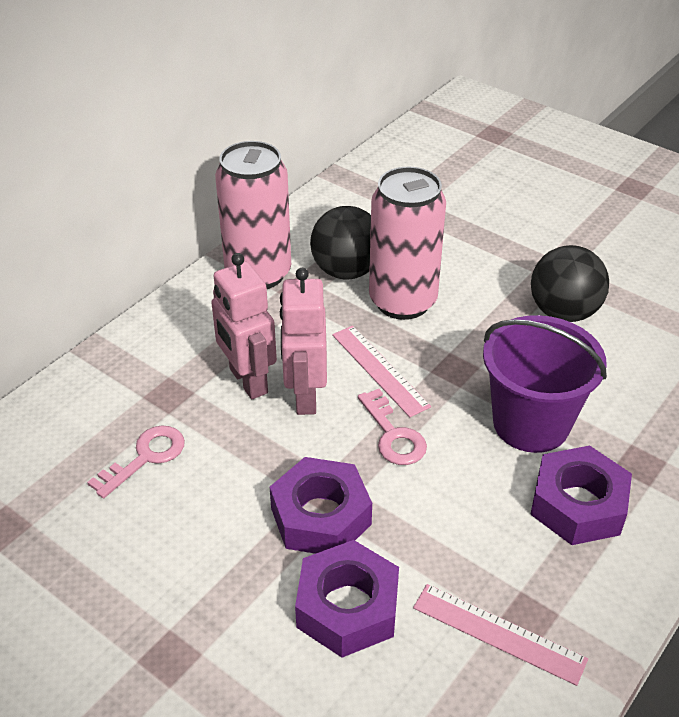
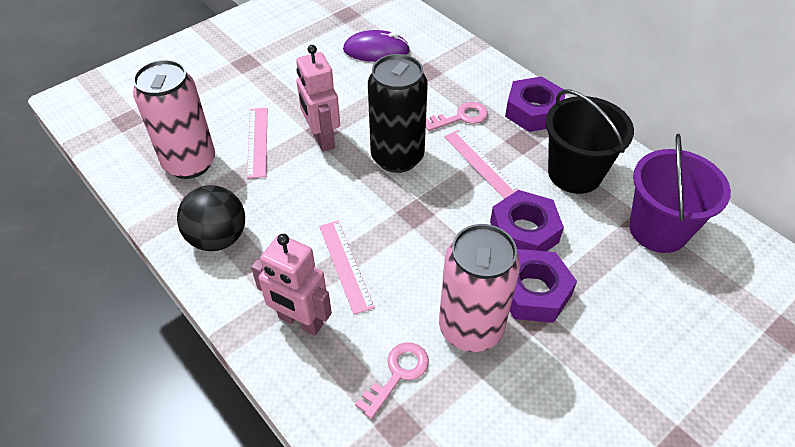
black ball: 2 -> 1
black bucket: 0 -> 1
black can: 0 -> 1
pink ruler: 2 -> 3
purple mouse: 0 -> 1

